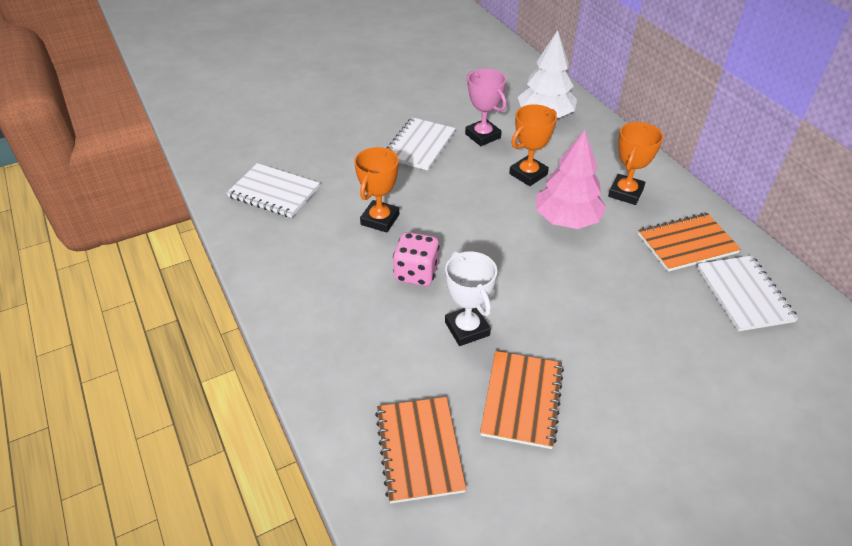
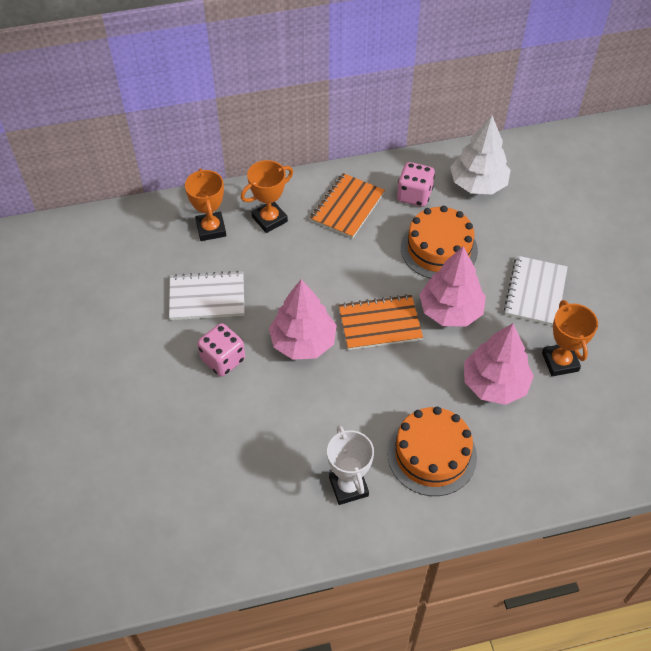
orange cake: 0 -> 2
orange notebook: 3 -> 2
pink dice: 1 -> 2
pink tree: 1 -> 3
pink trophy: 1 -> 0
white notebook: 3 -> 2

